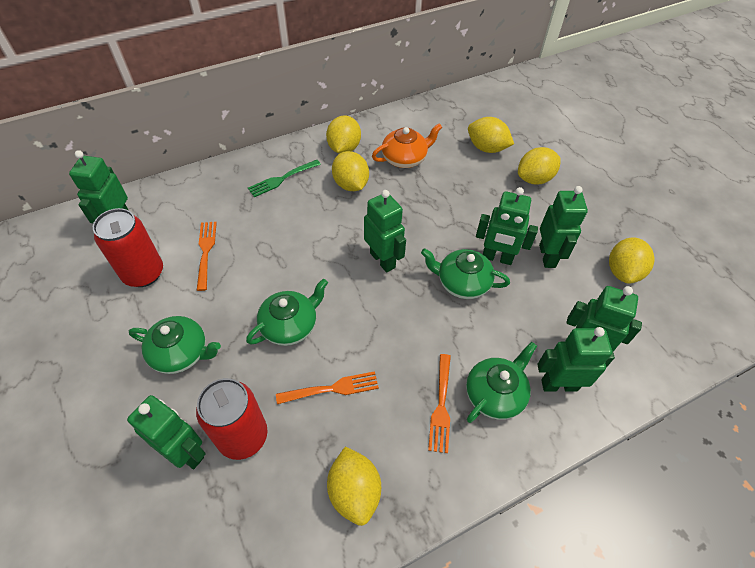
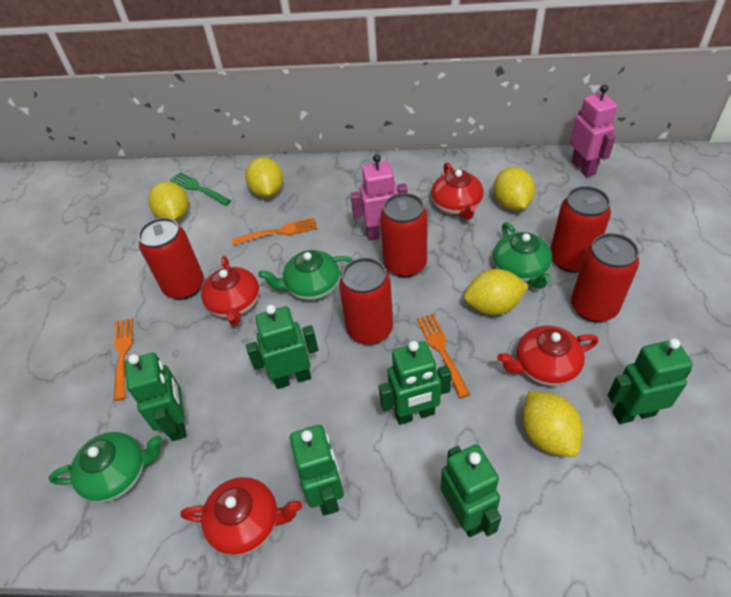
green robot: 7 -> 6
green teapot: 4 -> 3
orange teapot: 1 -> 0
pink robot: 0 -> 2
red can: 2 -> 5
red teapot: 0 -> 4
yellow lemon: 6 -> 5

